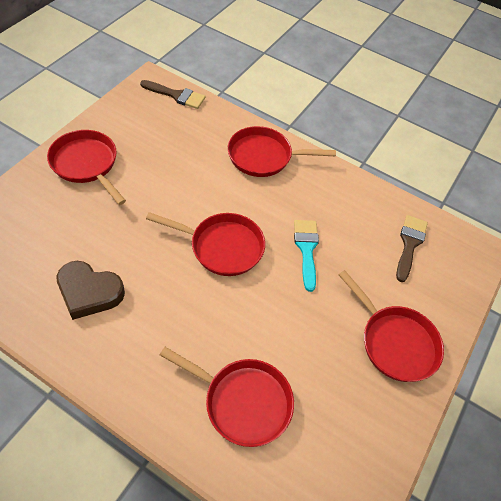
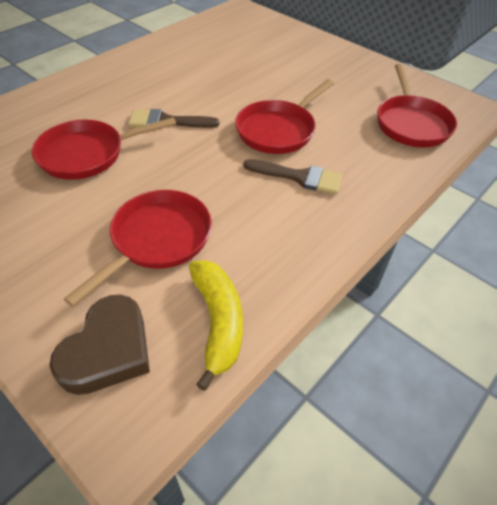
red pan: 5 -> 4
turquoise brush: 1 -> 0
yellow banana: 0 -> 1

